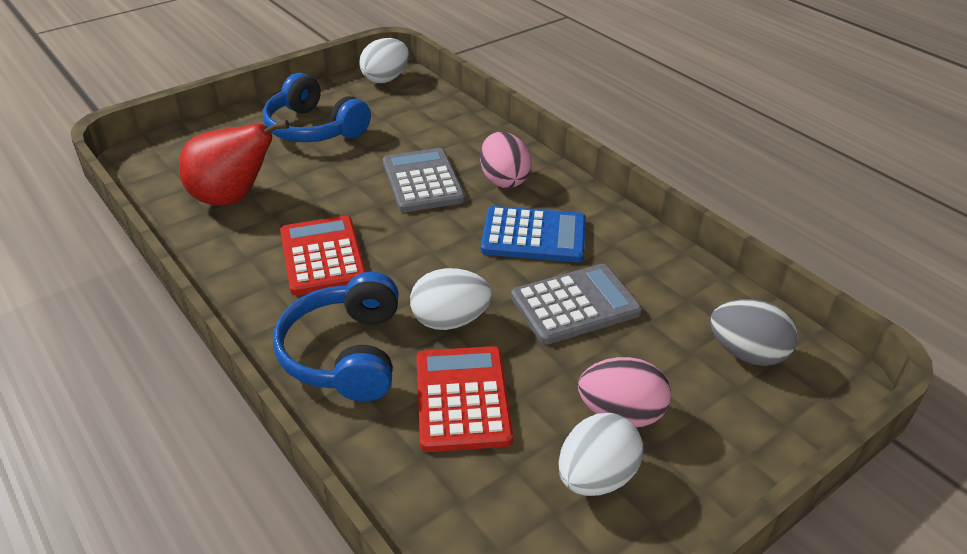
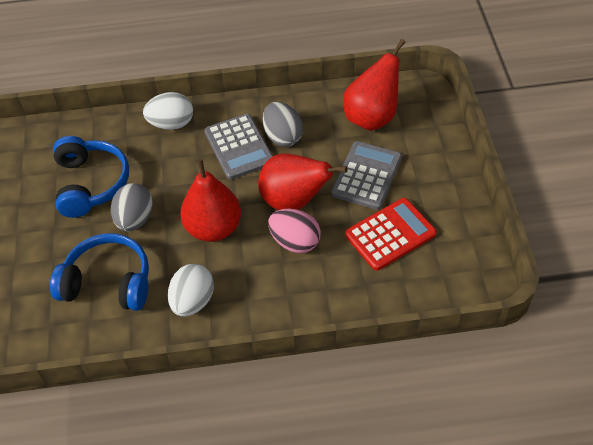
blue calculator: 1 -> 0
grey egg: 1 -> 2
pink egg: 2 -> 1
red calculator: 2 -> 1
red pear: 1 -> 3
white egg: 3 -> 2

